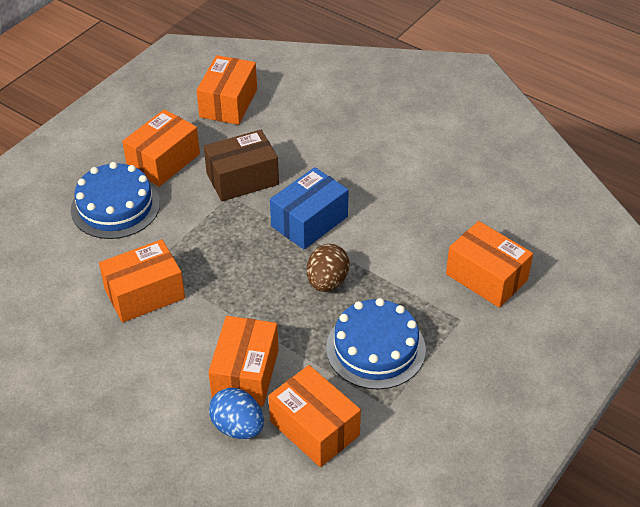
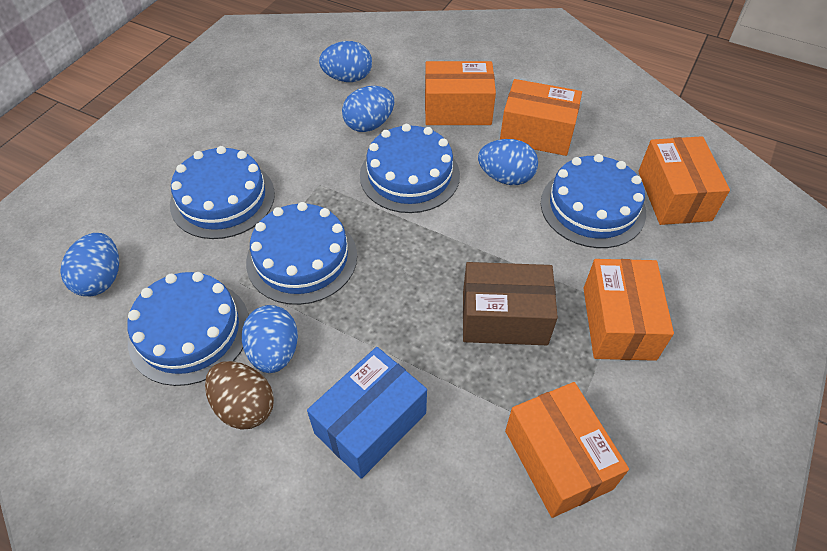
blue cake: 2 -> 5
blue egg: 1 -> 5
orange box: 6 -> 5

